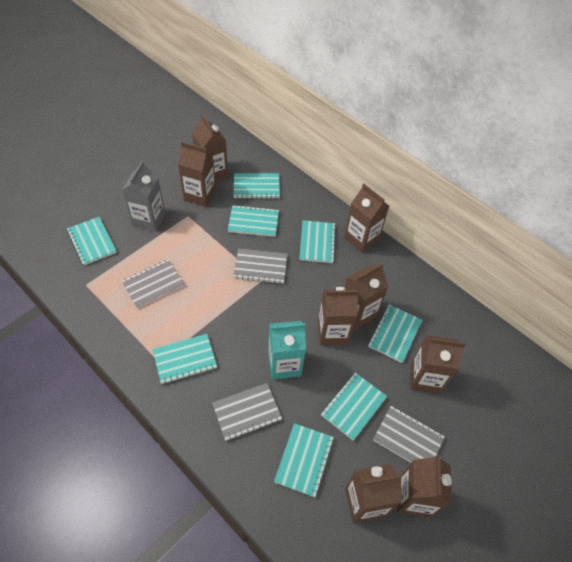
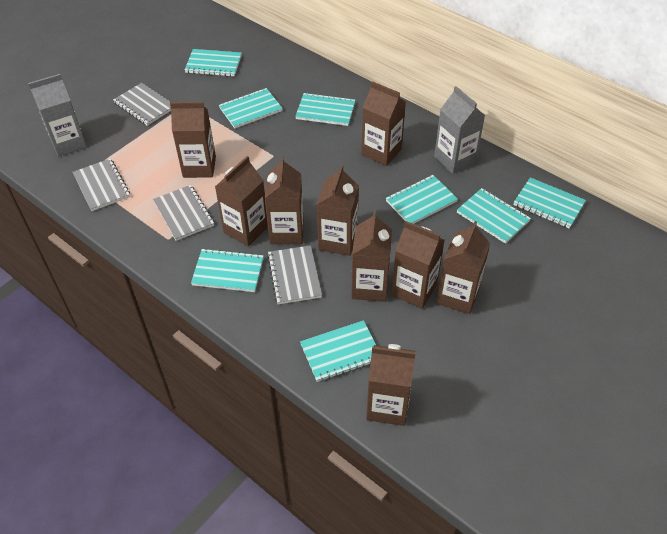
brown carton: 8 -> 9
grey carton: 1 -> 2
turquoise carton: 1 -> 0

